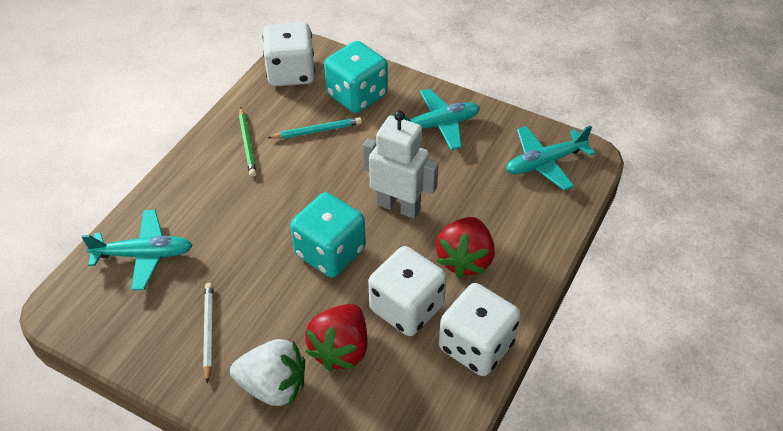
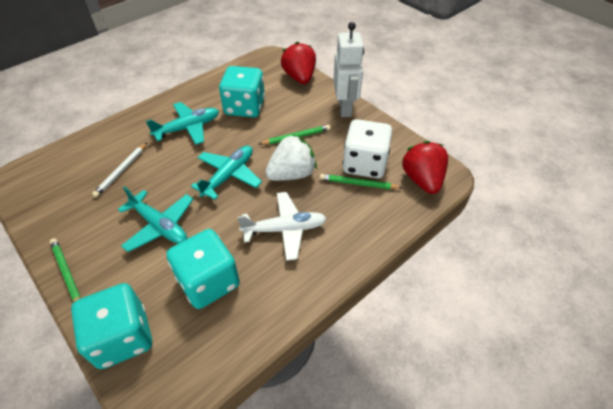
green pencil: 1 -> 3
turquoise dice: 2 -> 3
turquoise pencil: 1 -> 0
white dice: 3 -> 1
white plane: 0 -> 1

